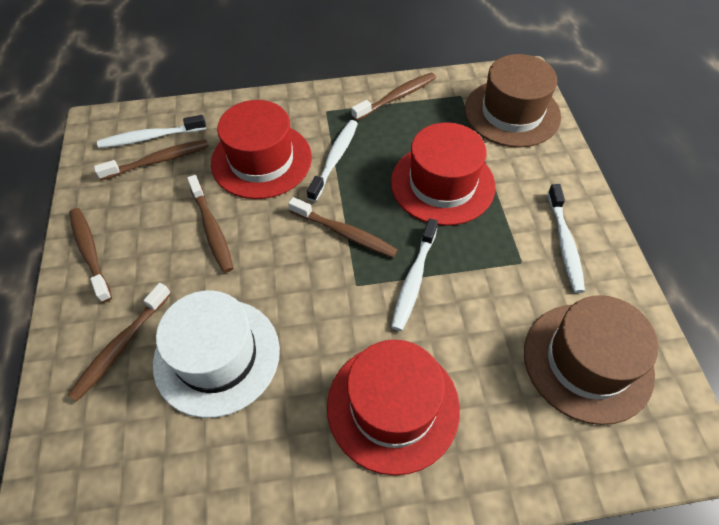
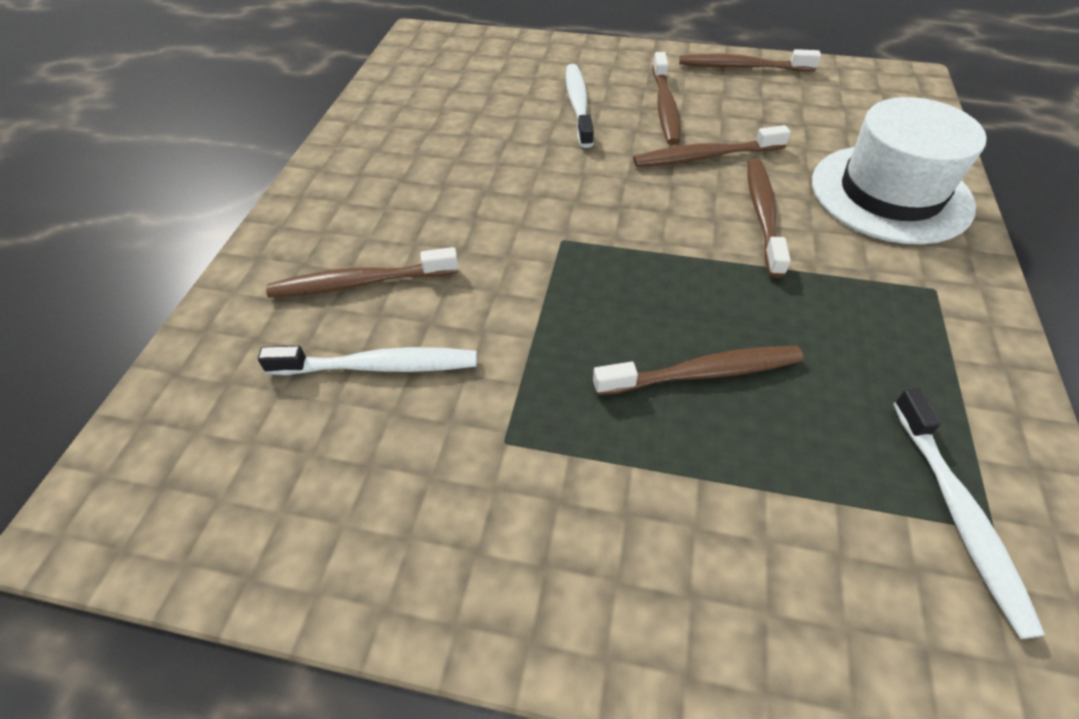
brown hat: 2 -> 0
red hat: 3 -> 0
white toothbrush: 4 -> 3

